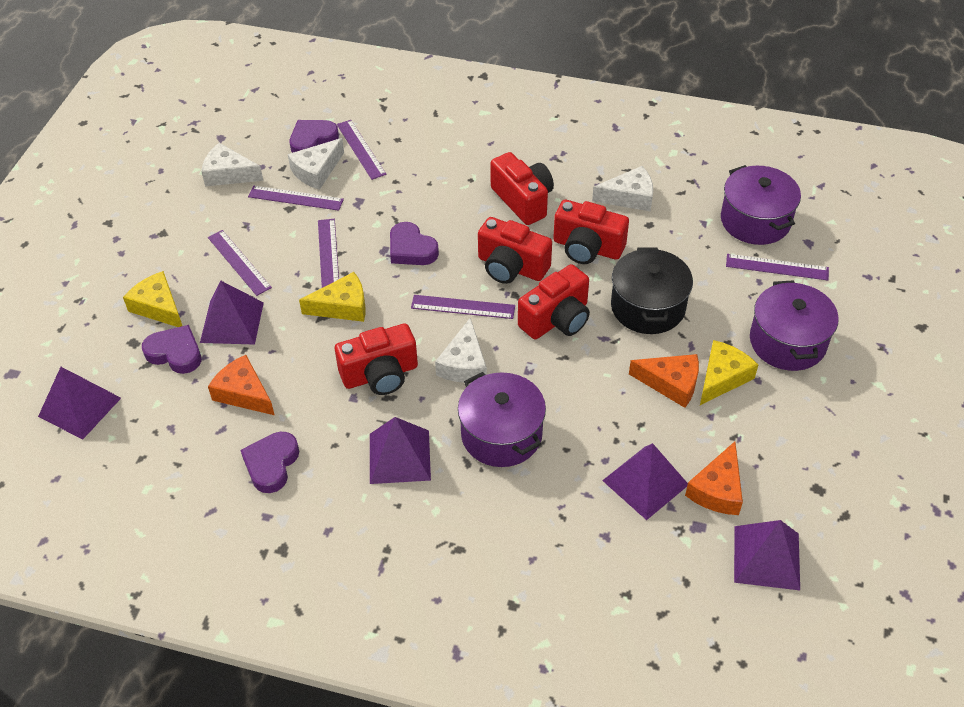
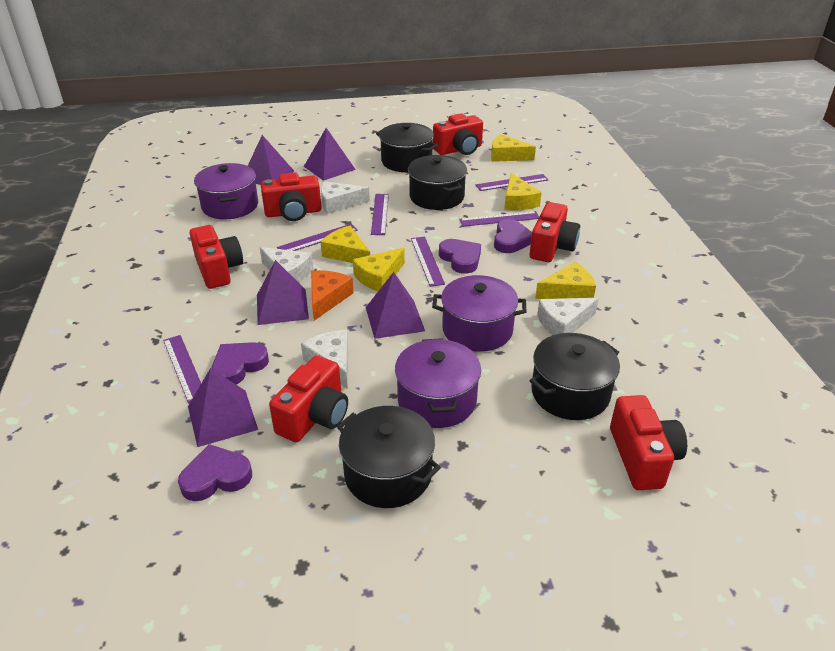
black pot: 1 -> 4
orange cheese: 3 -> 1
red camera: 5 -> 6
yellow cheese: 3 -> 5

